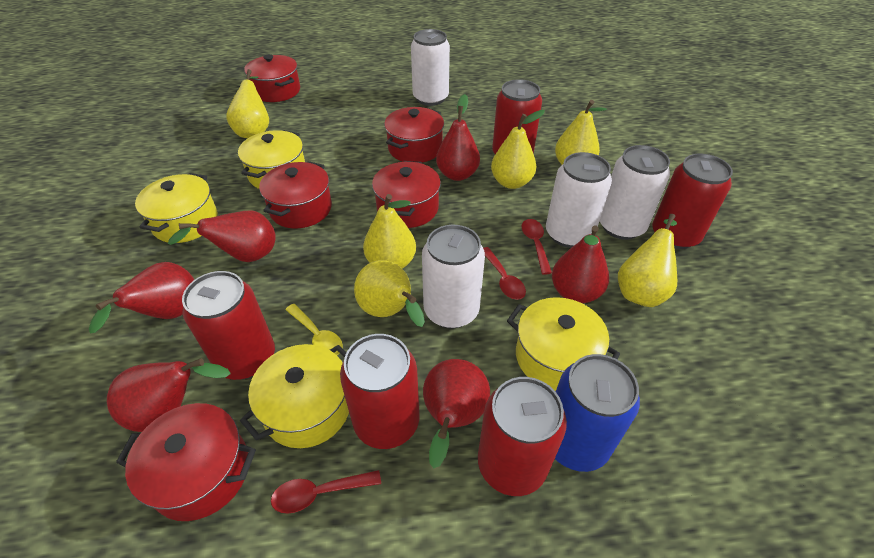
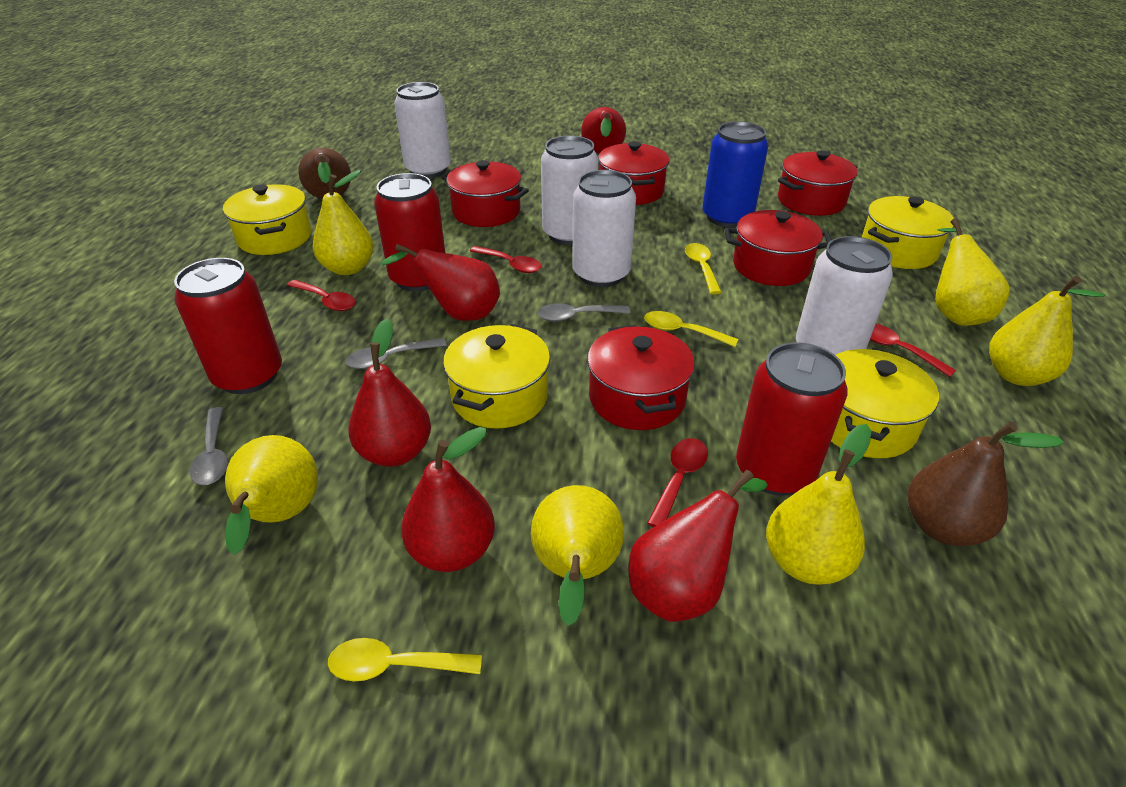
brown pear: 0 -> 2
grey spoon: 0 -> 3
red can: 5 -> 3
red pear: 6 -> 5
red spoon: 3 -> 4
yellow spoon: 1 -> 3

